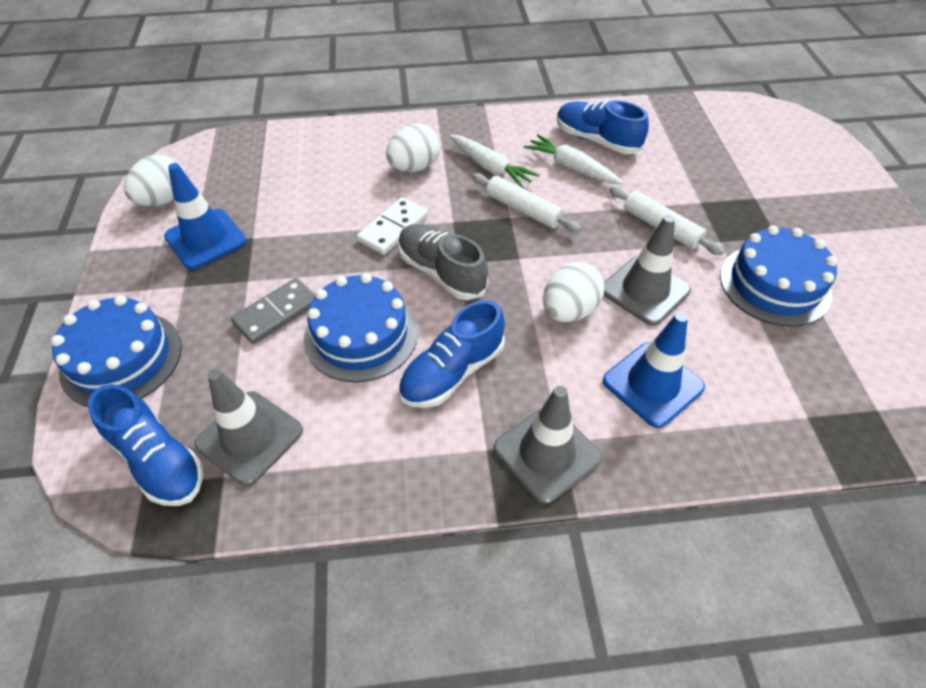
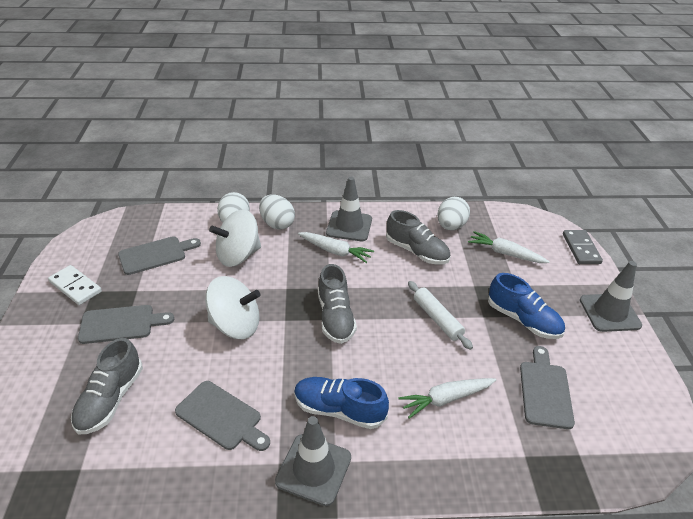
blue cake: 3 -> 0
blue shoe: 3 -> 2
blue traffic cone: 2 -> 0
grey cutting board: 0 -> 4
grey shoe: 1 -> 3
white carrot: 2 -> 3
white rolling pin: 2 -> 1
white spinning top: 0 -> 2

